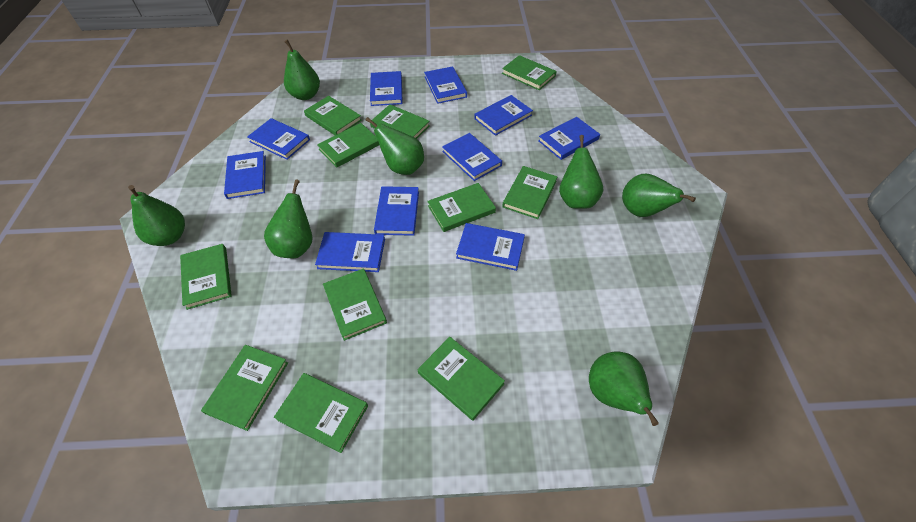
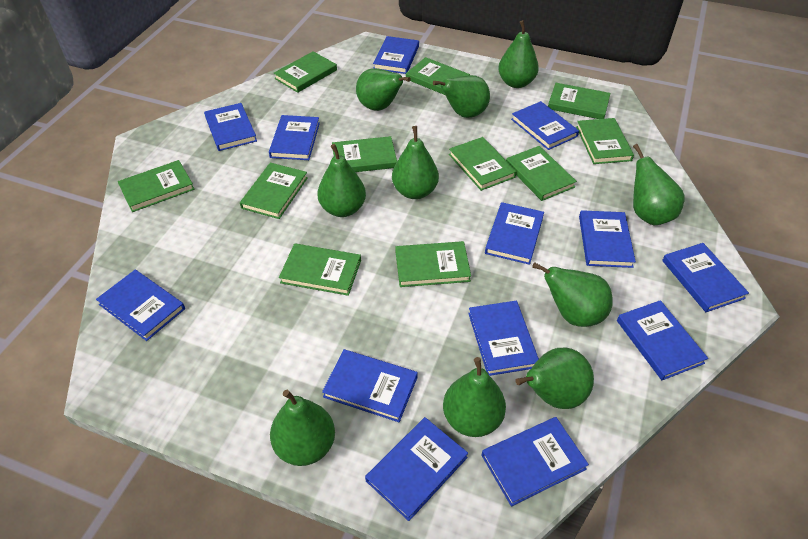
blue book: 10 -> 13
green pear: 7 -> 10

